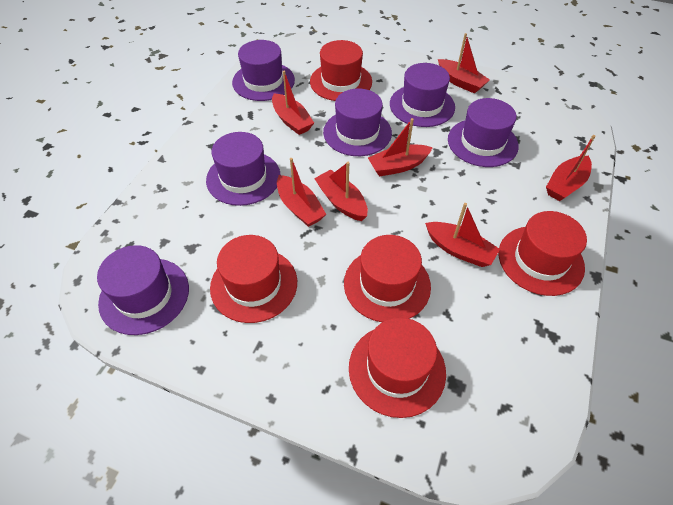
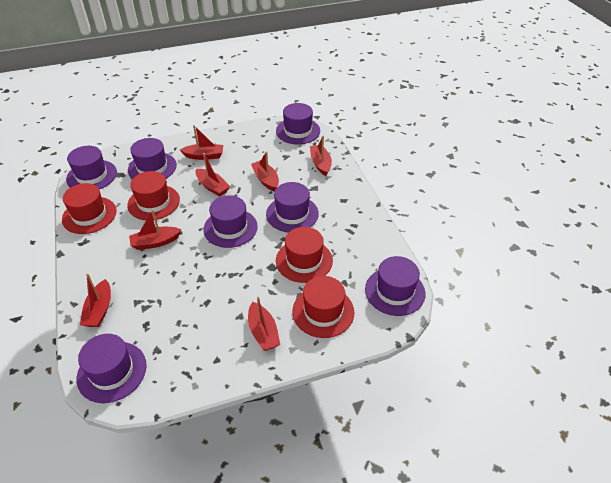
purple hat: 6 -> 7
red hat: 5 -> 4

